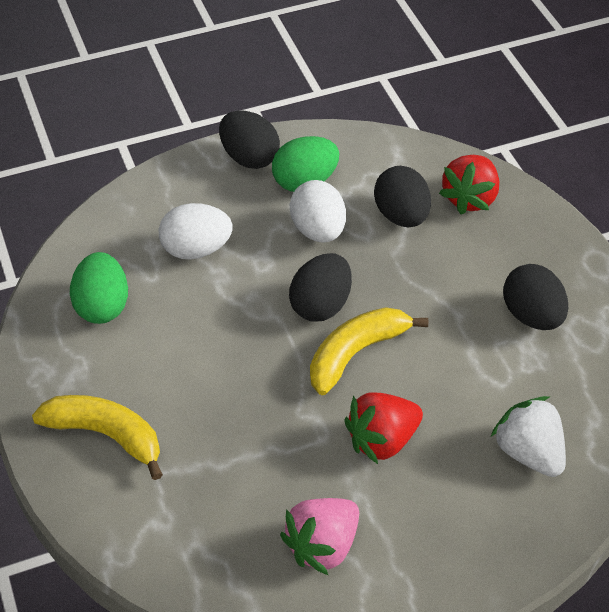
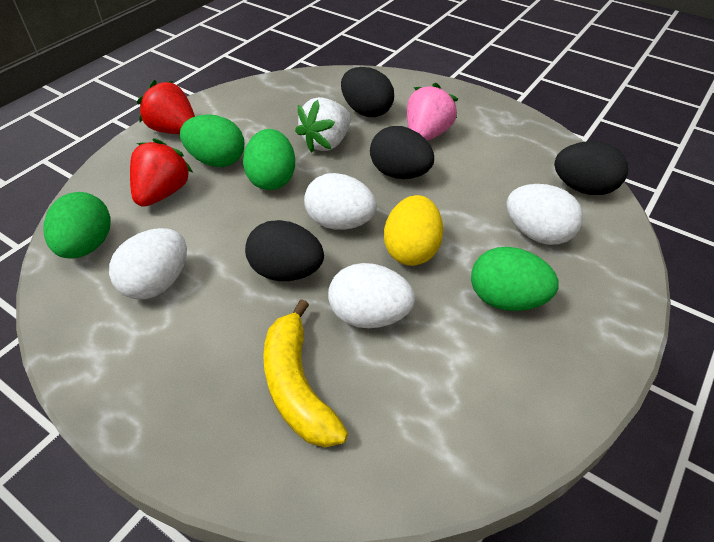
green egg: 2 -> 4
white egg: 2 -> 4
yellow banana: 2 -> 1
yellow egg: 0 -> 1

